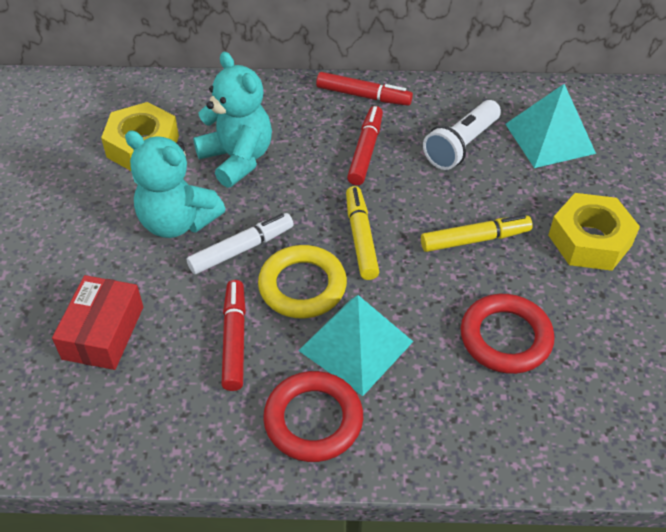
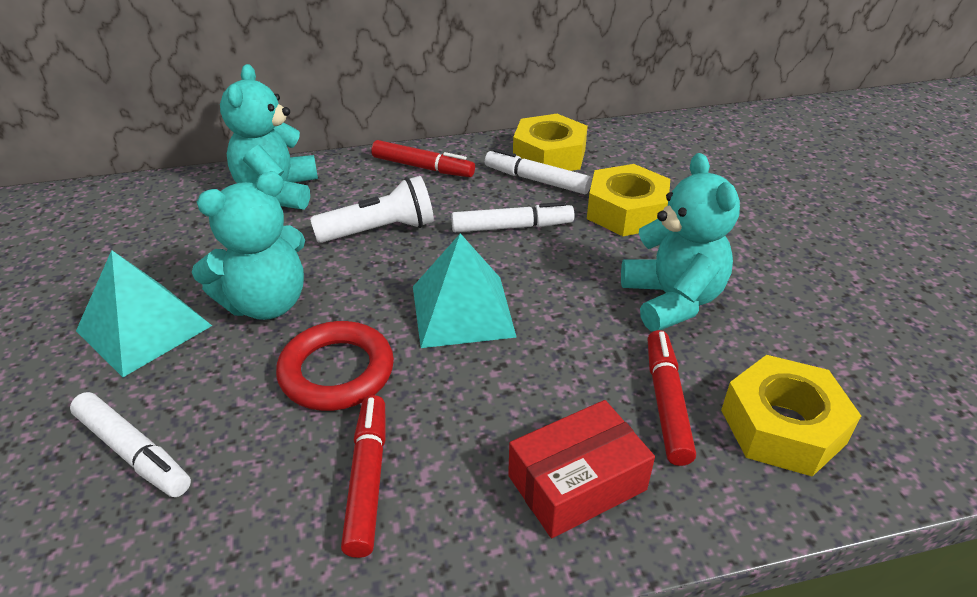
red ring: 2 -> 1
turquoise teddy bear: 2 -> 3
white marker: 1 -> 3
yellow marker: 2 -> 0
yellow nut: 2 -> 3
yellow ring: 1 -> 0

